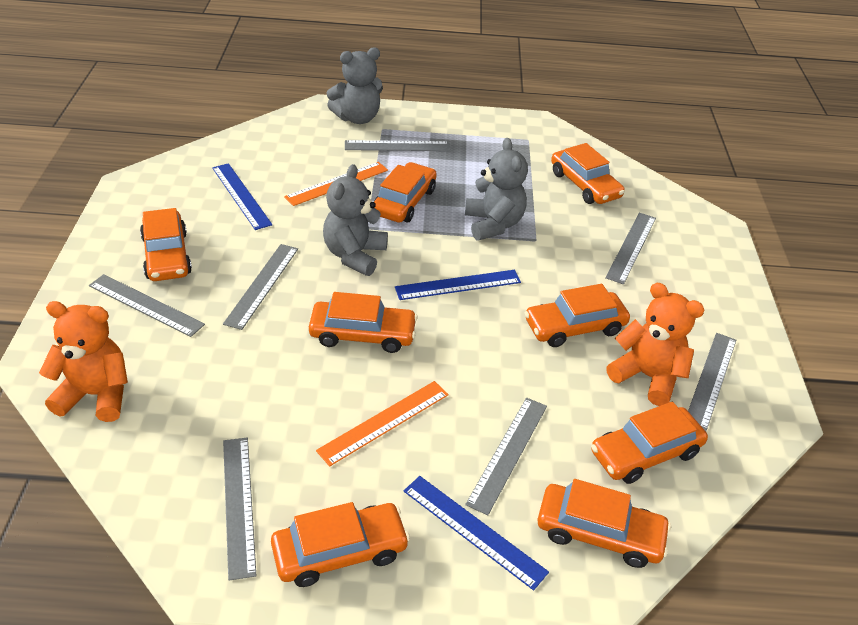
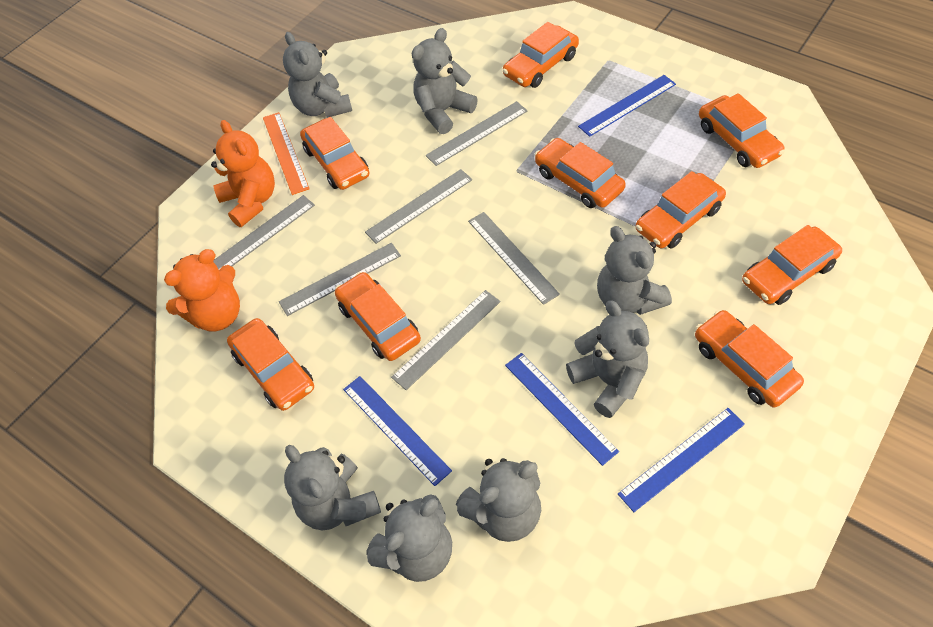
blue ruler: 3 -> 4
grey ruler: 7 -> 6
grey teddy bear: 3 -> 7
orange car: 8 -> 9
orange ruler: 2 -> 1

